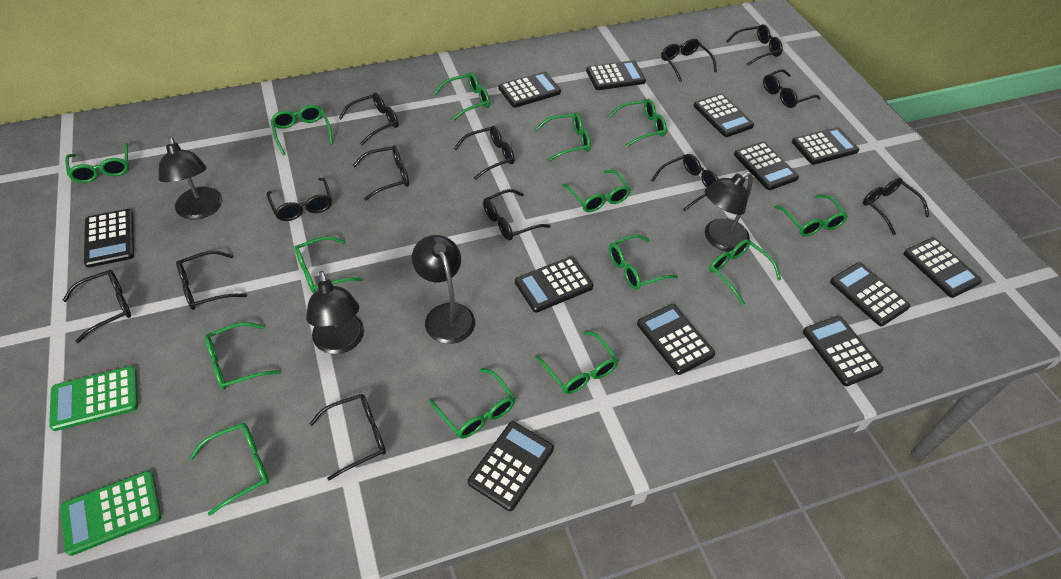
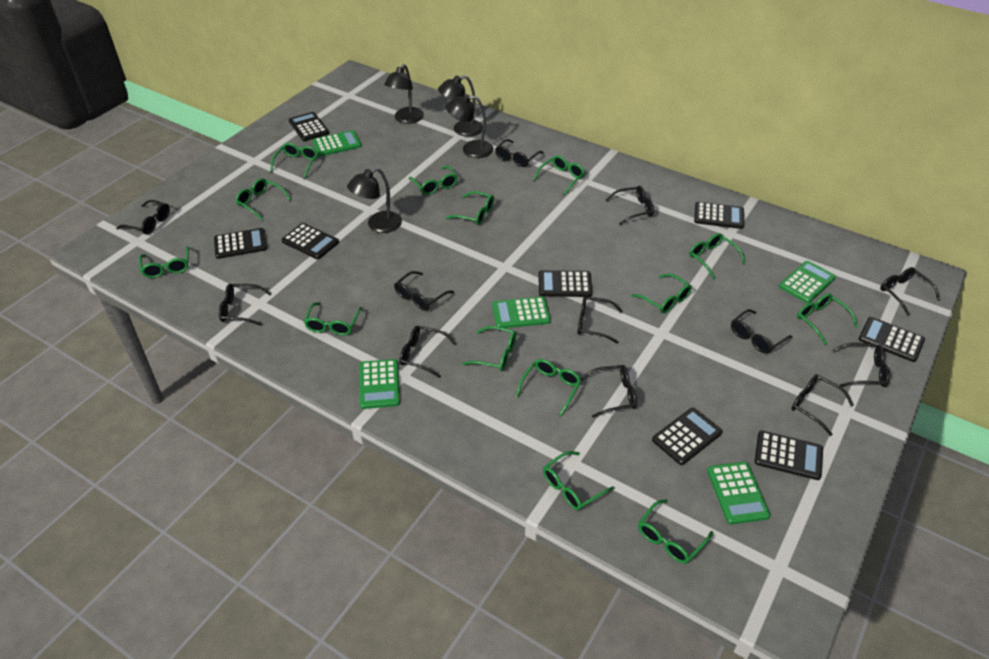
black calculator: 12 -> 8
black glasses: 13 -> 12
green calculator: 2 -> 5

